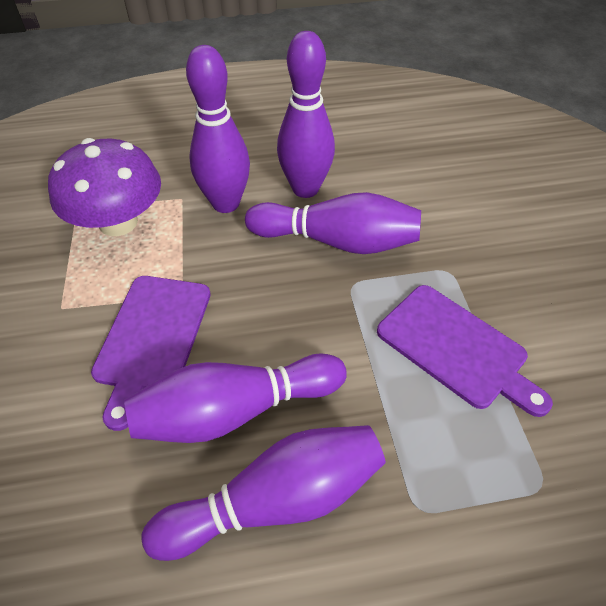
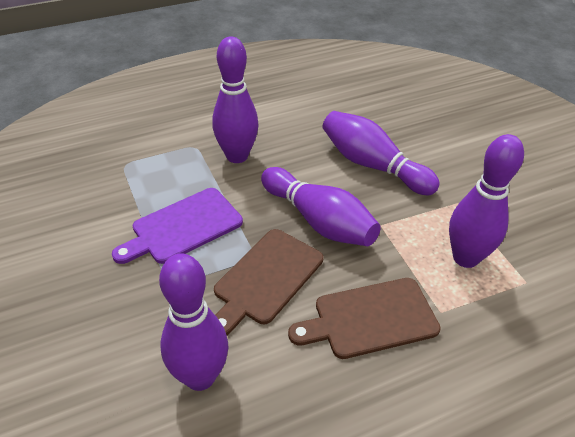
brown cutting board: 0 -> 2
purple cutting board: 2 -> 1
purple mushroom: 1 -> 0

